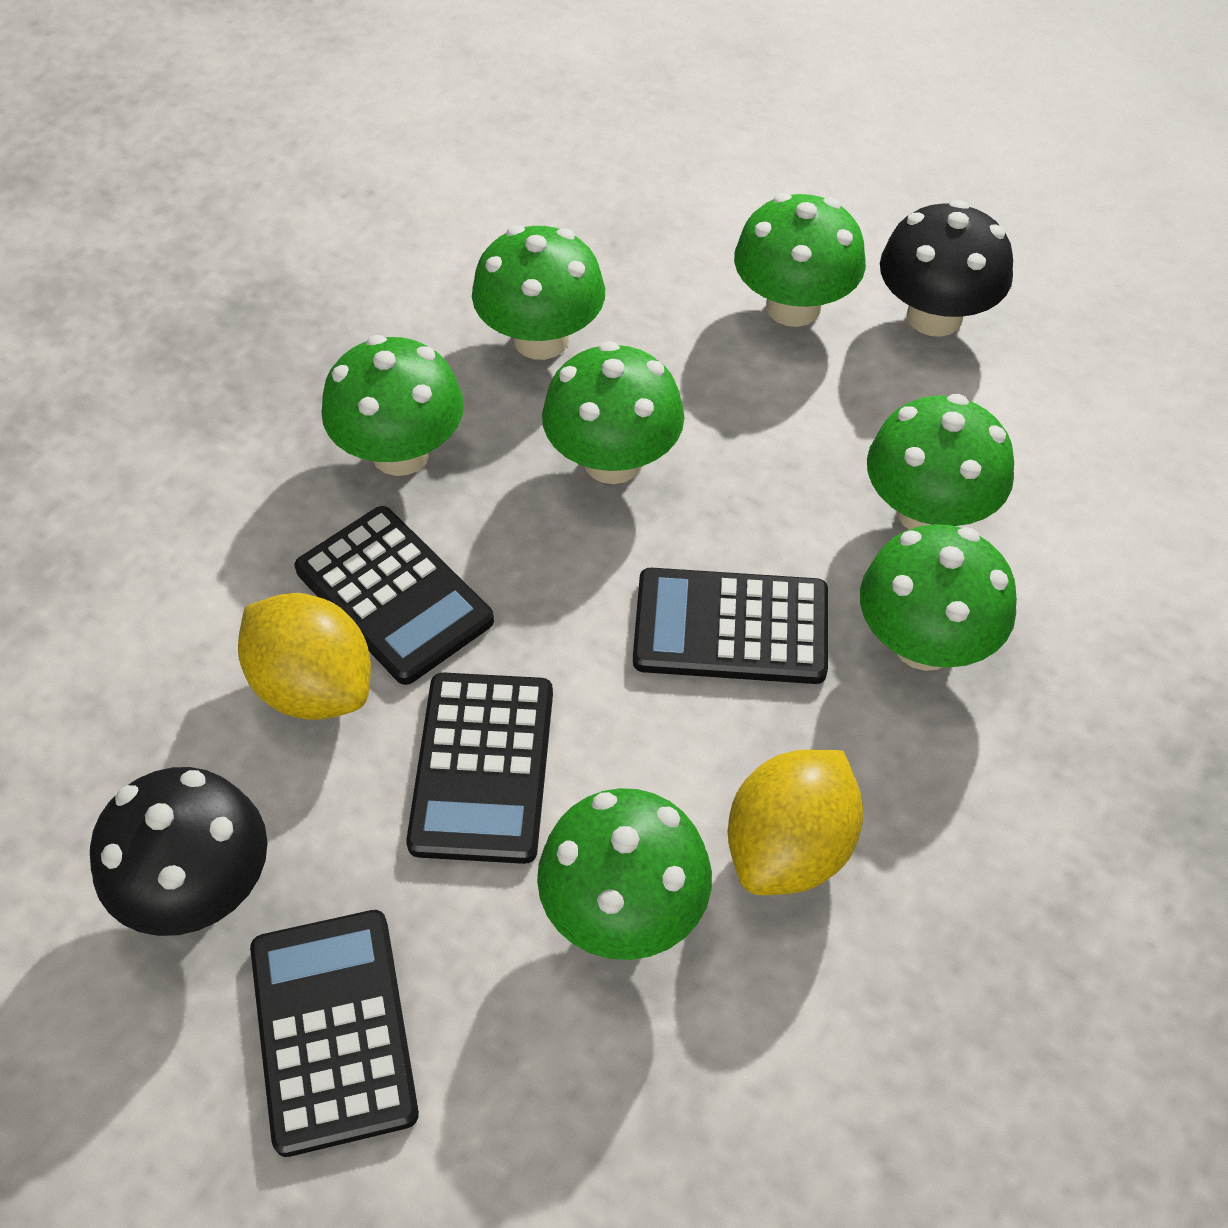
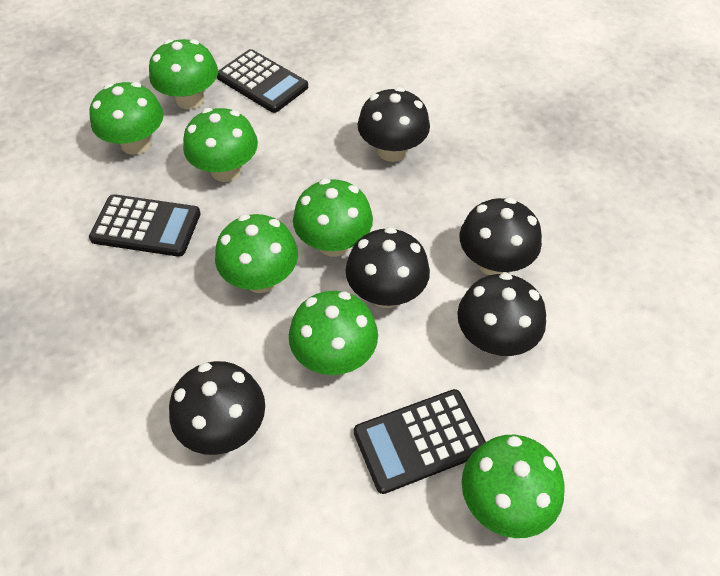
black calculator: 4 -> 3
black mushroom: 2 -> 5
yellow lemon: 2 -> 0

